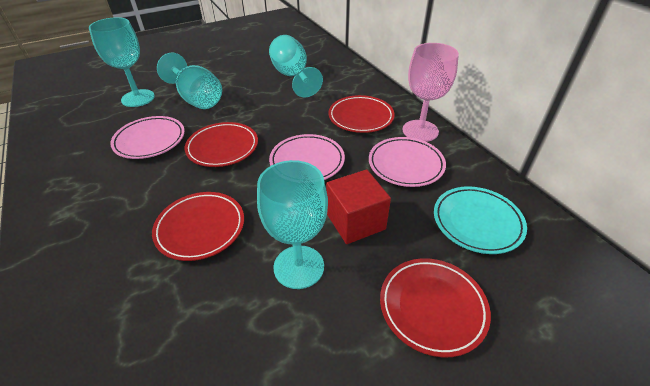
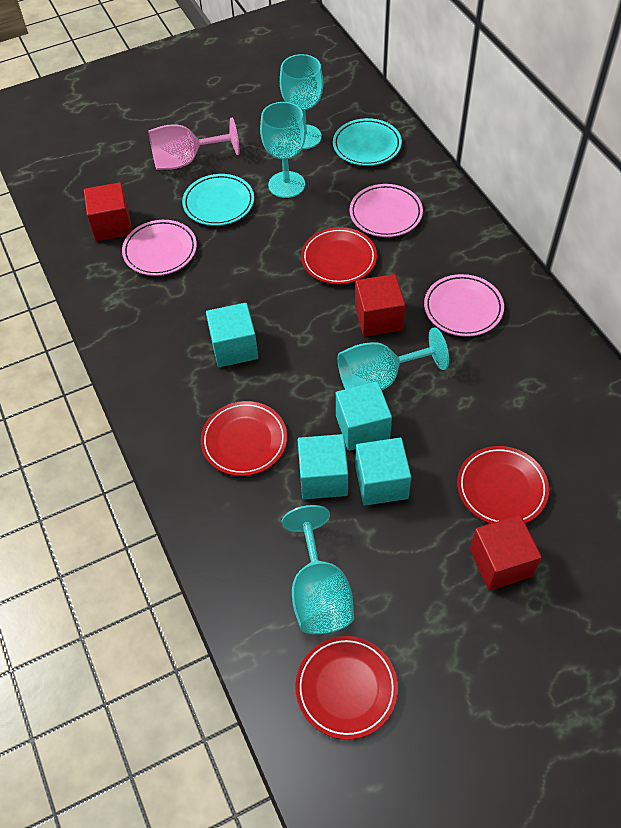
red cube: 1 -> 3
turquoise cube: 0 -> 4
turquoise plate: 1 -> 2

